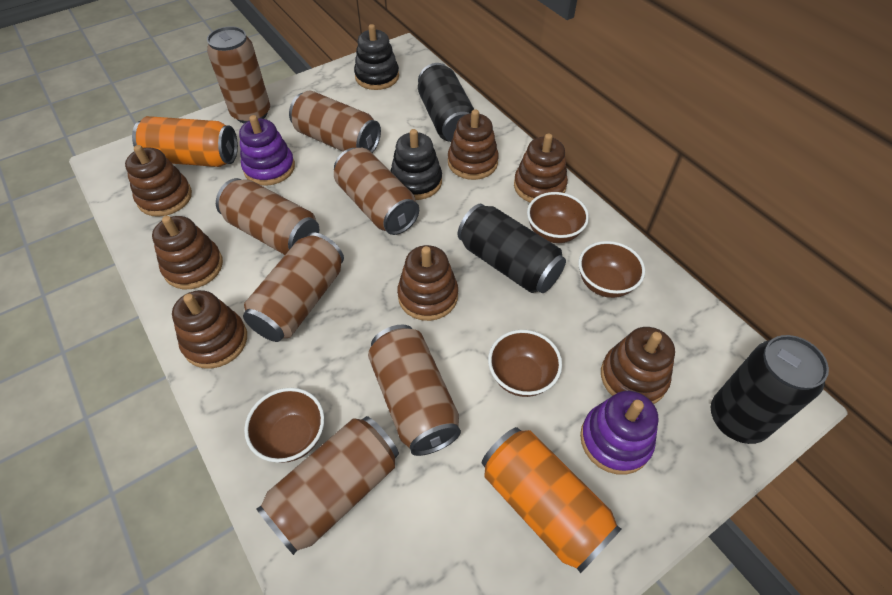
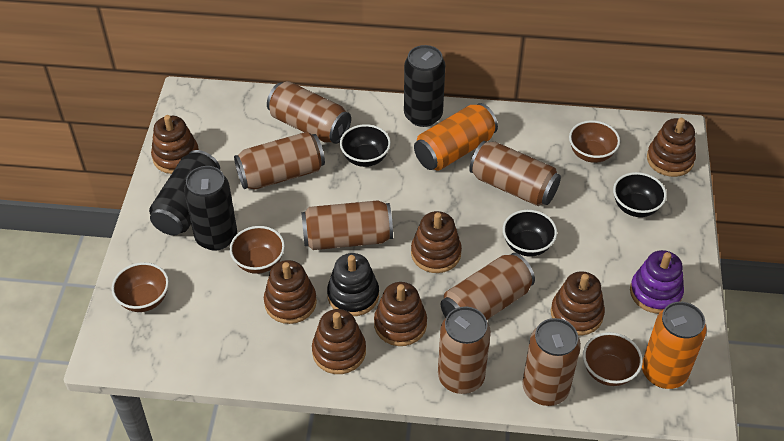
black bowl: 0 -> 3
black stacking toy: 2 -> 1
purple stacking toy: 2 -> 1

